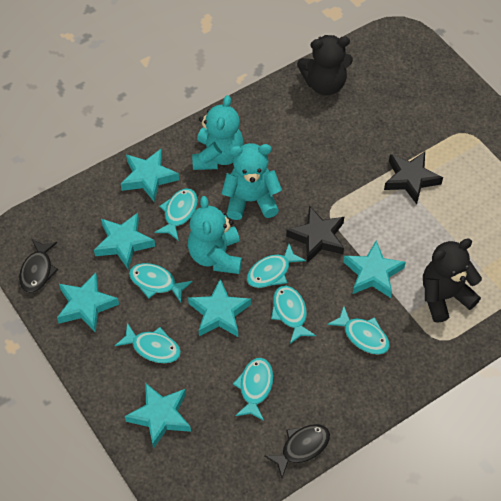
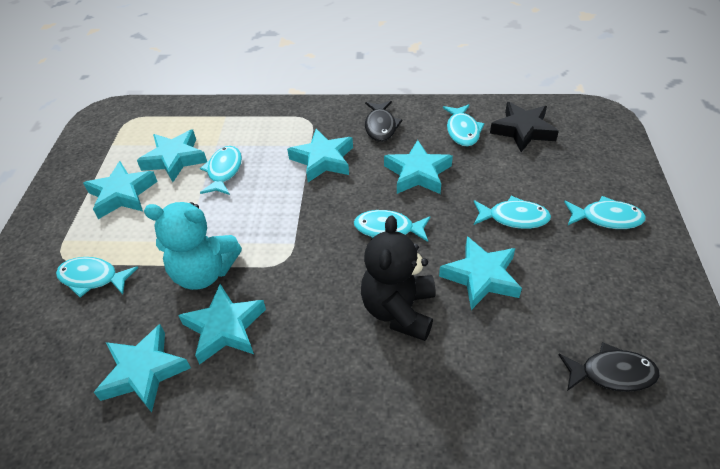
black star: 2 -> 1
black teddy bear: 2 -> 1
turquoise fish: 7 -> 6
turquoise star: 6 -> 7
turquoise teddy bear: 3 -> 1

